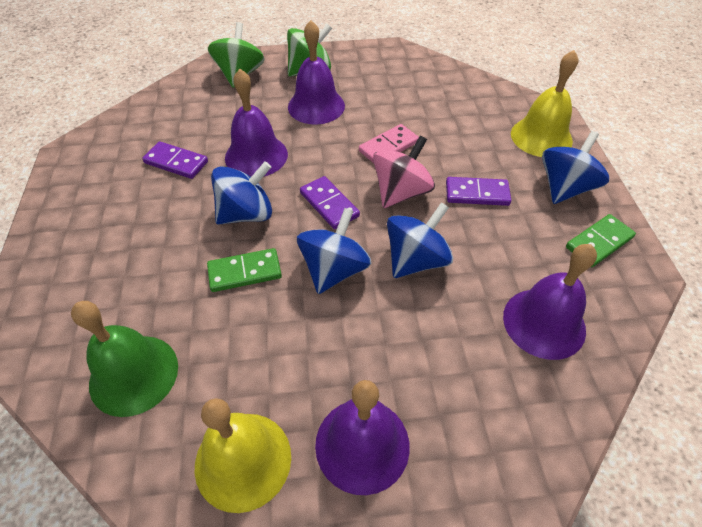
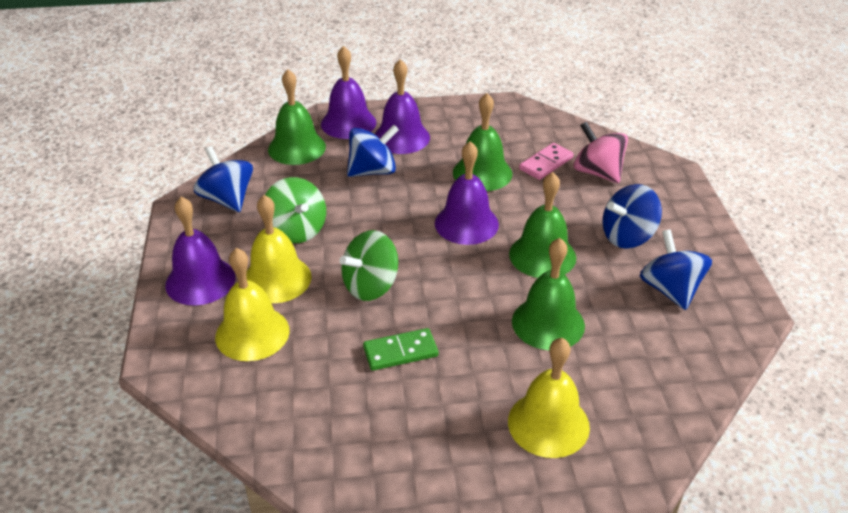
green bell: 1 -> 4
green domino: 2 -> 1
purple domino: 3 -> 0
yellow bell: 2 -> 3

